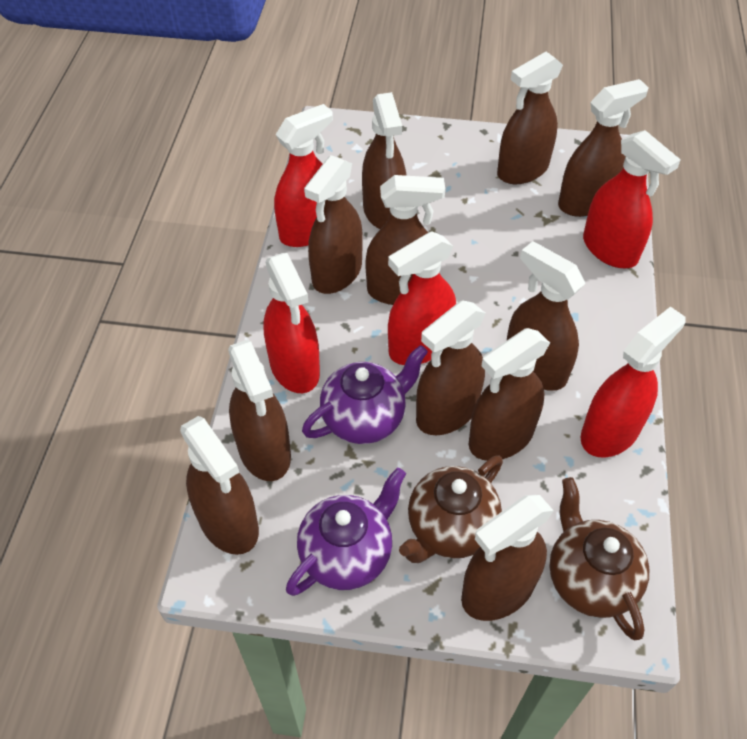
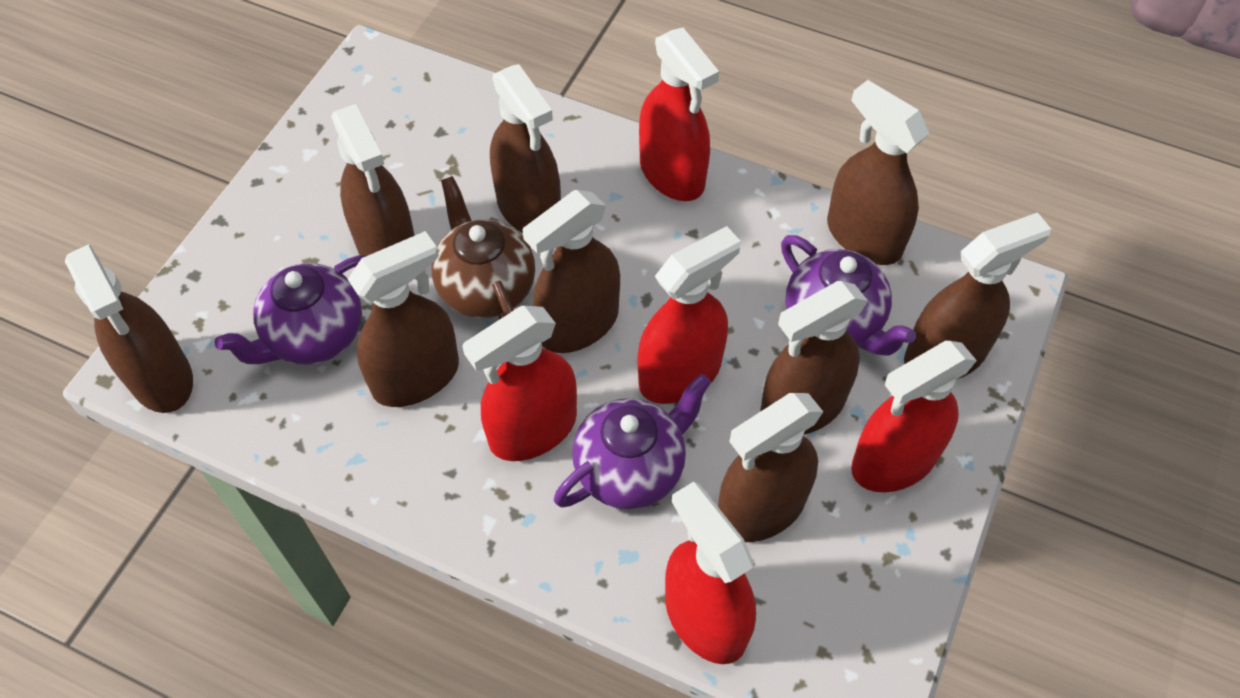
brown spray bottle: 11 -> 9
brown teapot: 2 -> 1
purple teapot: 2 -> 3

